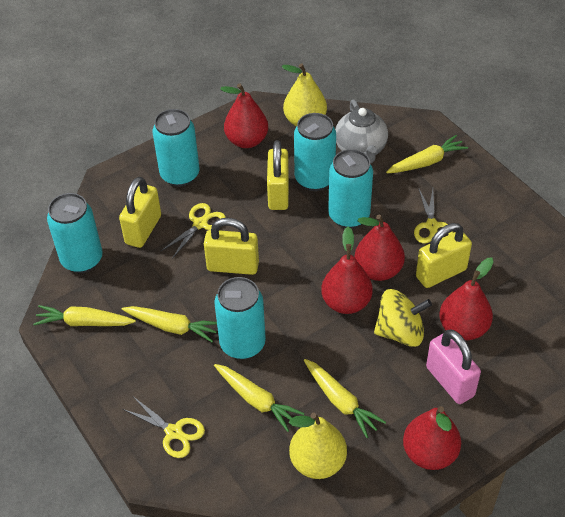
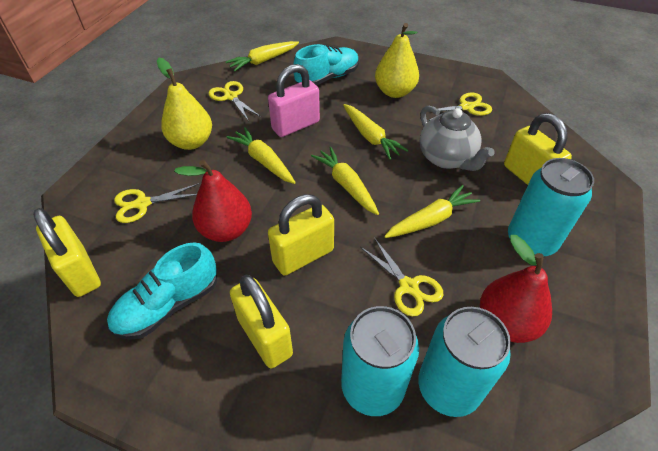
red pear: 5 -> 2
turquoise can: 5 -> 3
turquoise shoe: 0 -> 2
yellow scissors: 3 -> 4
yellow spinning top: 1 -> 0

